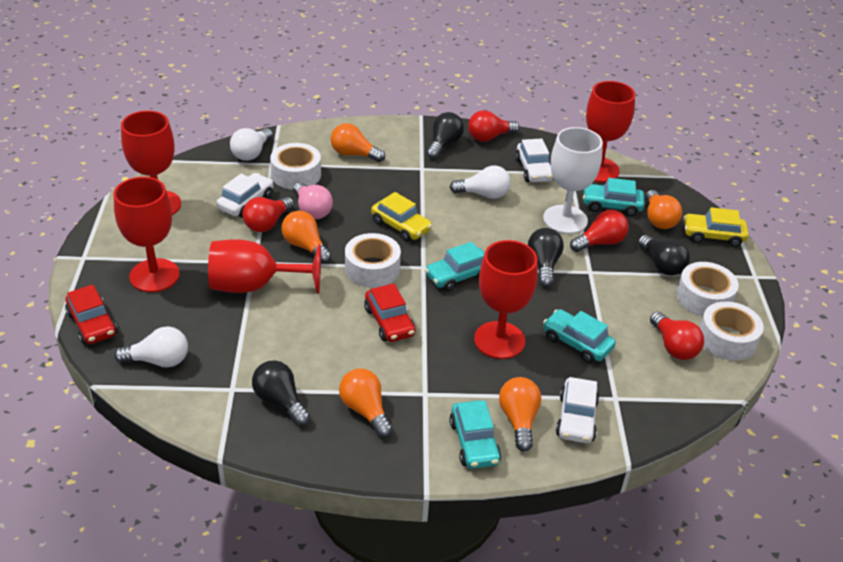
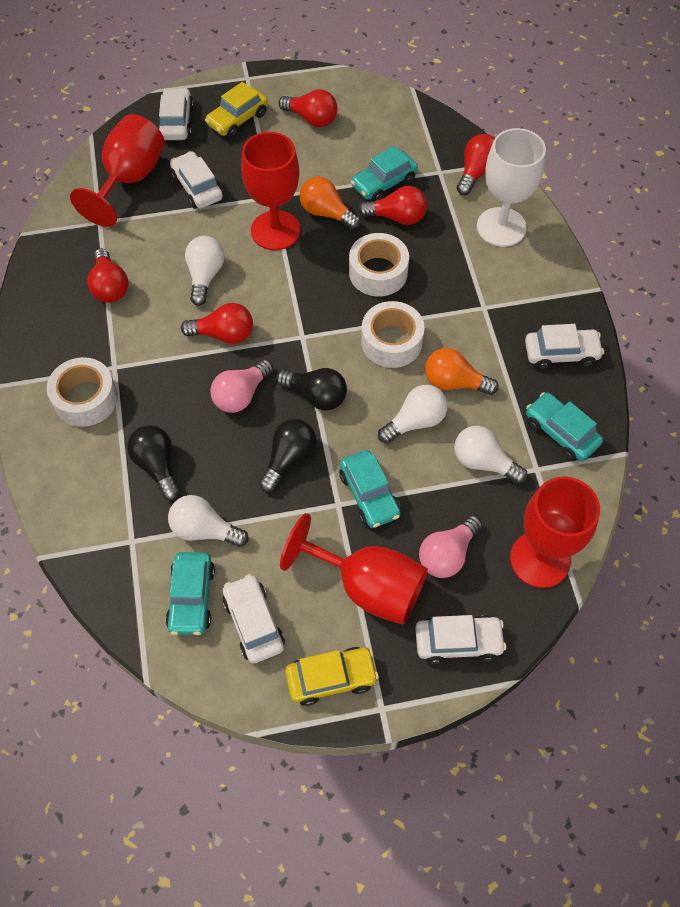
black light bulb: 4 -> 3
orange light bulb: 5 -> 2
pink light bulb: 1 -> 2
red car: 2 -> 0
red goblet: 5 -> 4
red light bulb: 4 -> 5
white car: 3 -> 5
white light bulb: 3 -> 4
white tape: 4 -> 3

